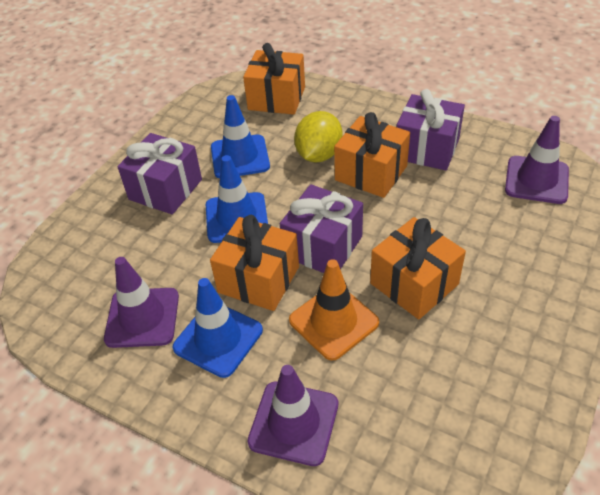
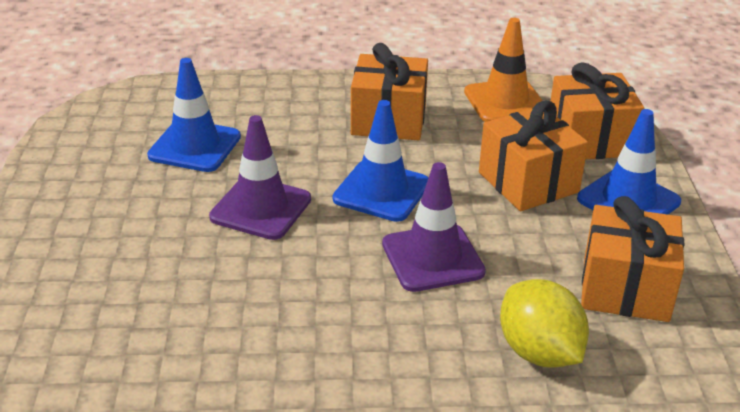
purple gift: 3 -> 0
purple traffic cone: 3 -> 2

